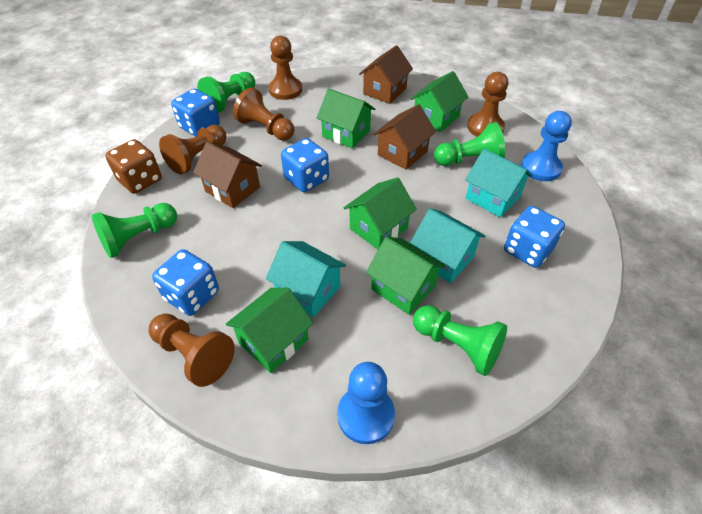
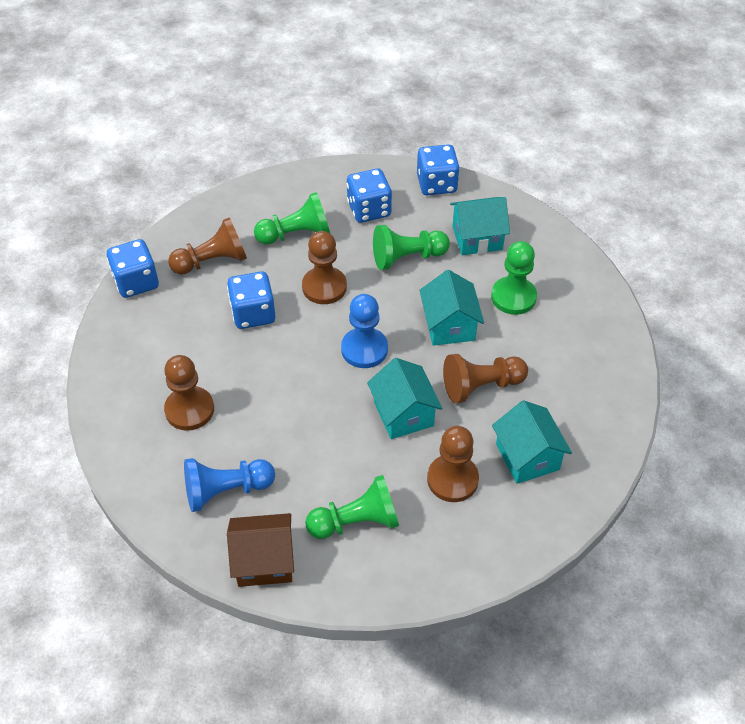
brown dice: 1 -> 0
brown house: 3 -> 1
green house: 5 -> 0
turquoise house: 3 -> 4

